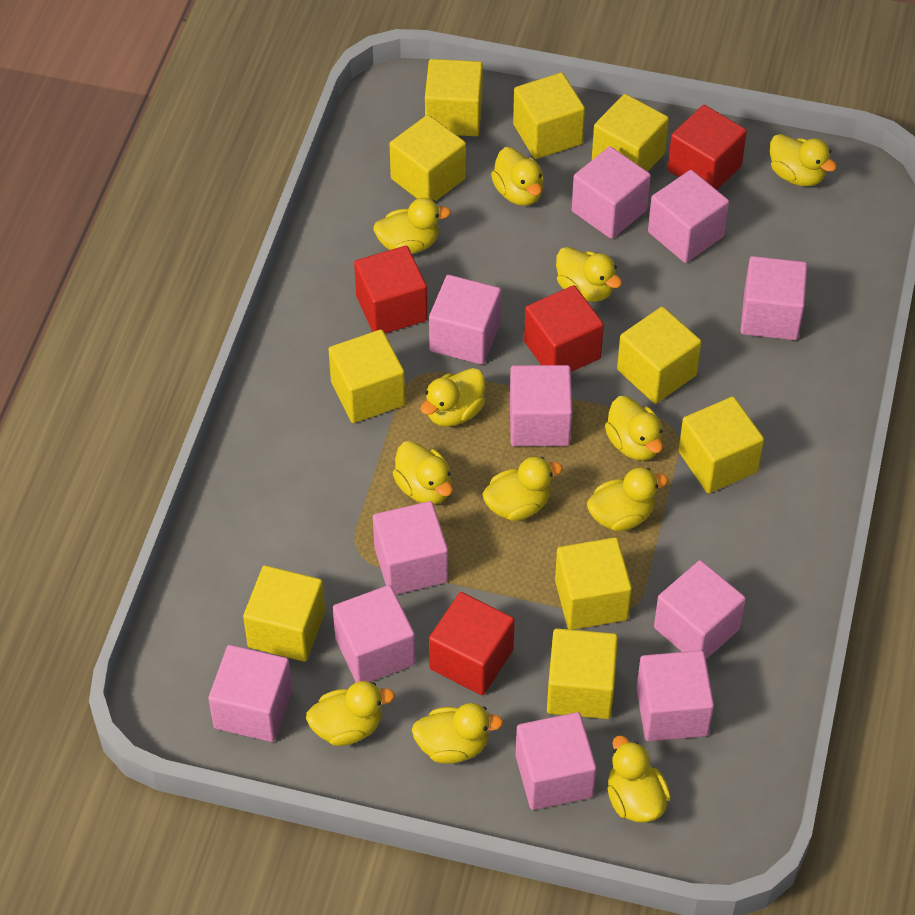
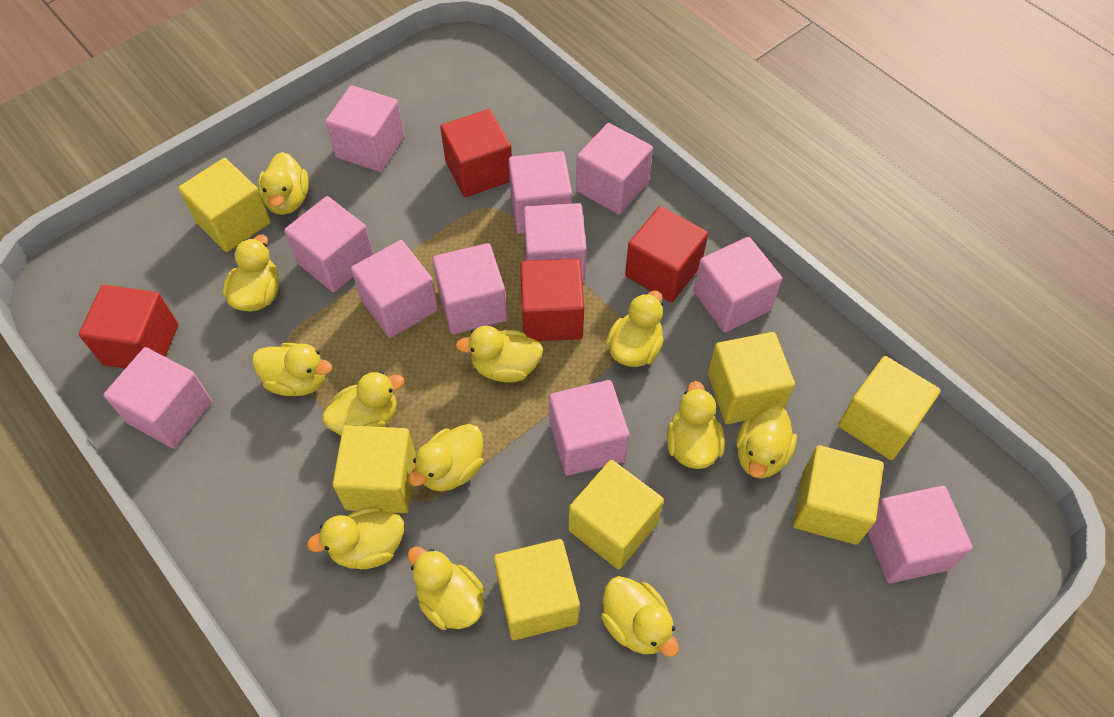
yellow cube: 10 -> 7

